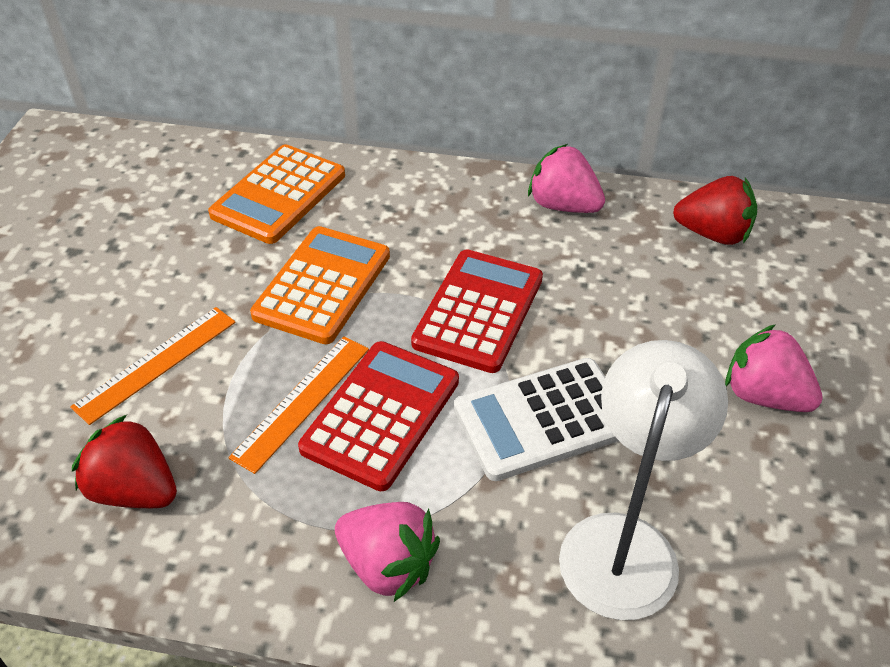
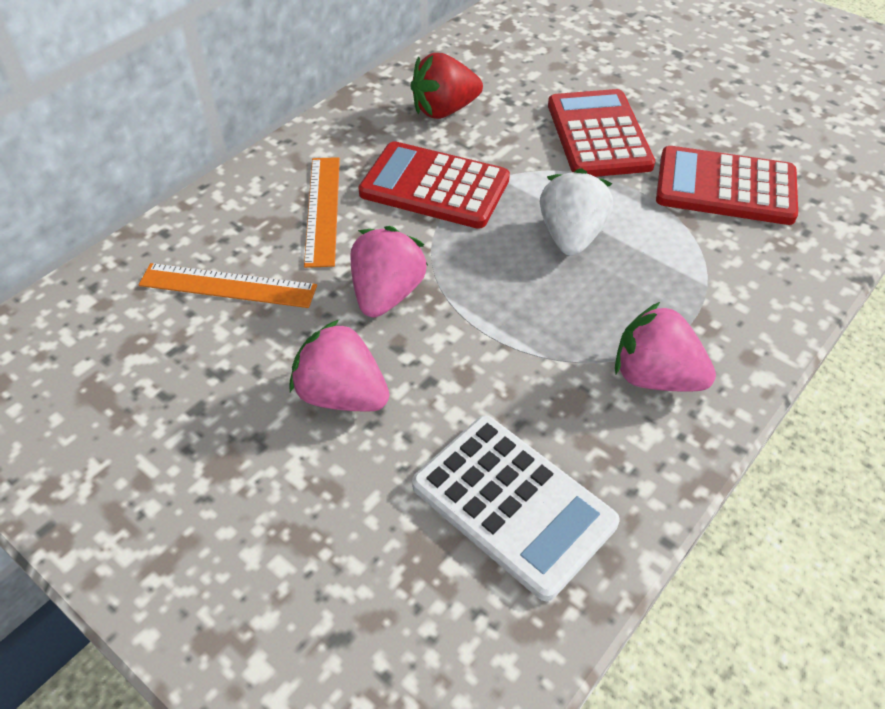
orange calculator: 2 -> 0
red calculator: 2 -> 3
red strawberry: 2 -> 1
white lamp: 1 -> 0
white strawberry: 0 -> 1

